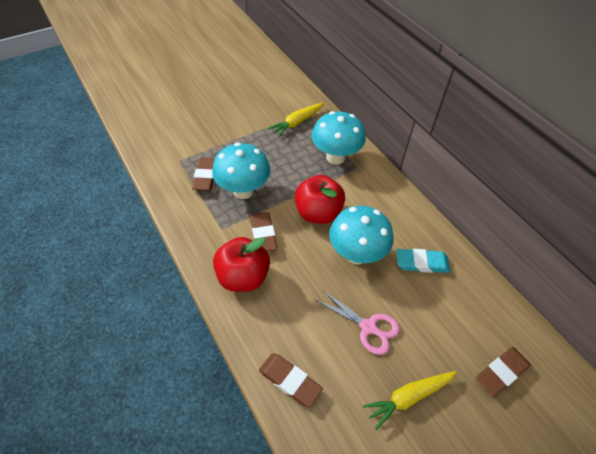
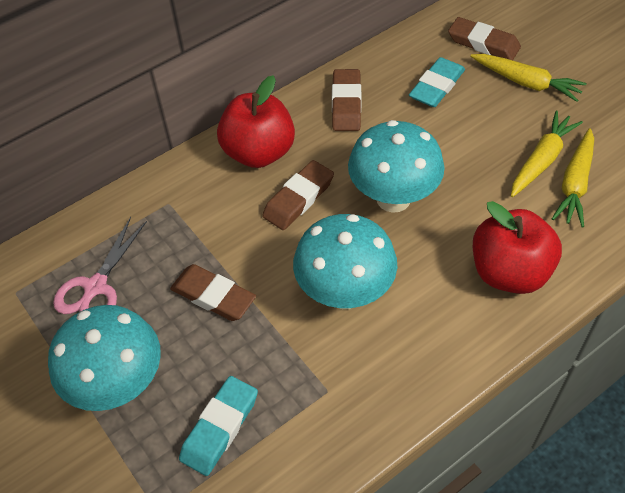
turquoise eraser: 1 -> 2
yellow carrot: 2 -> 3

